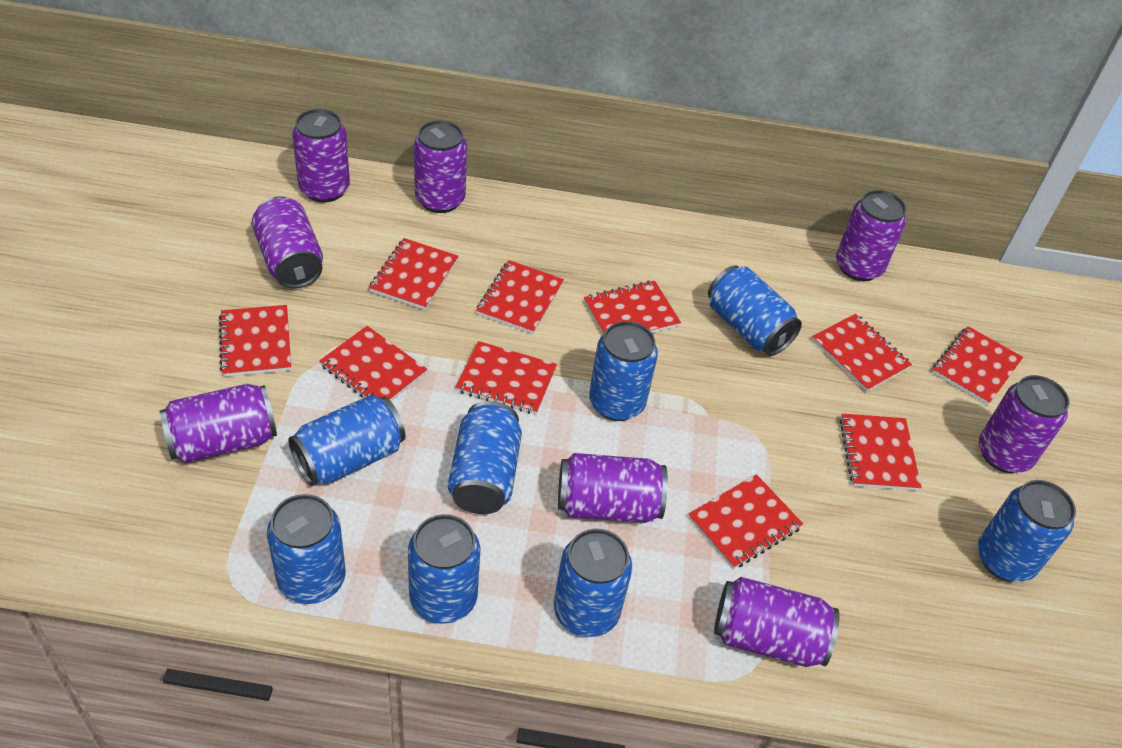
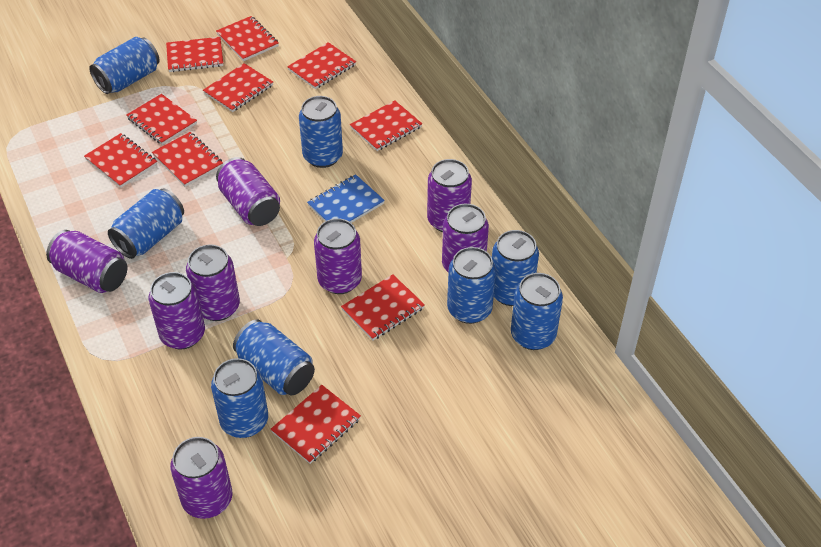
blue notebook: 0 -> 1

